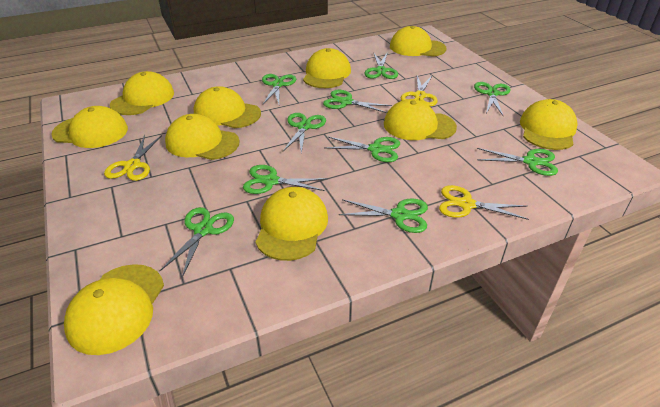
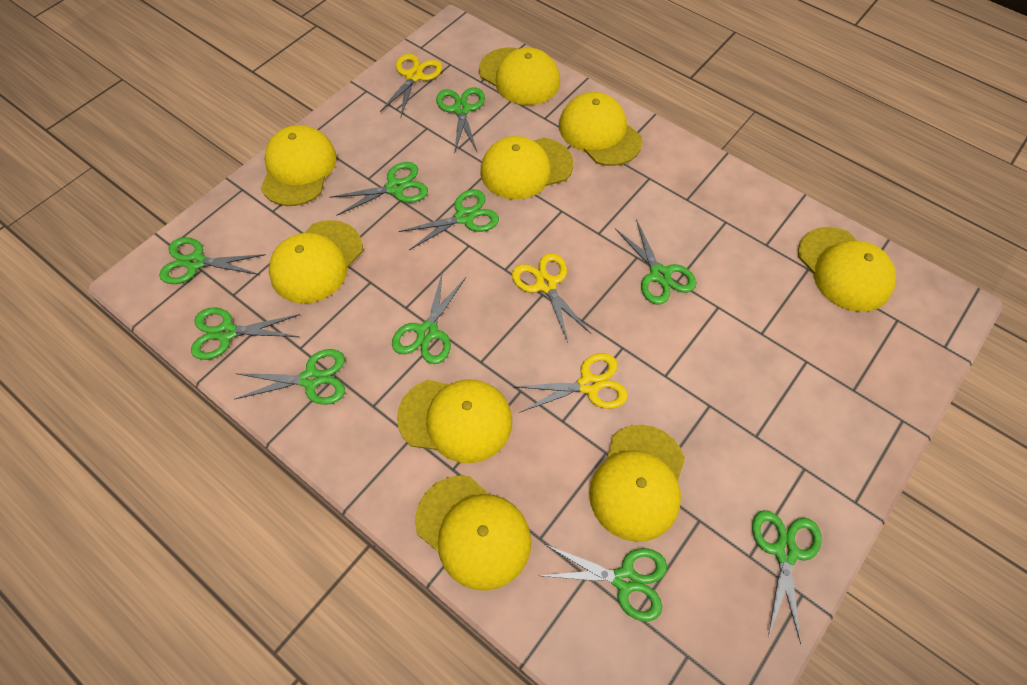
yellow cap: 10 -> 9

